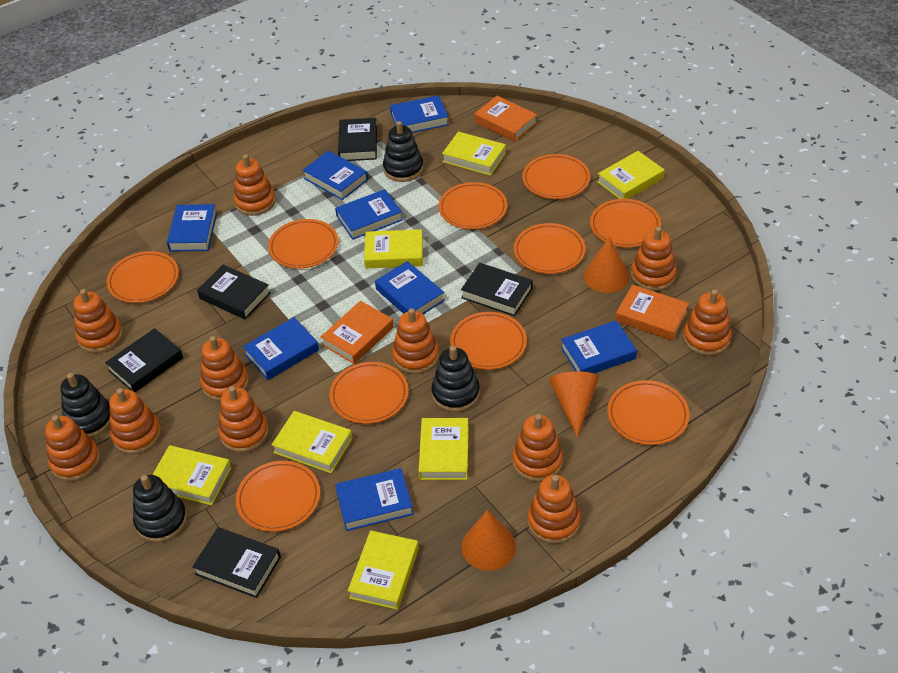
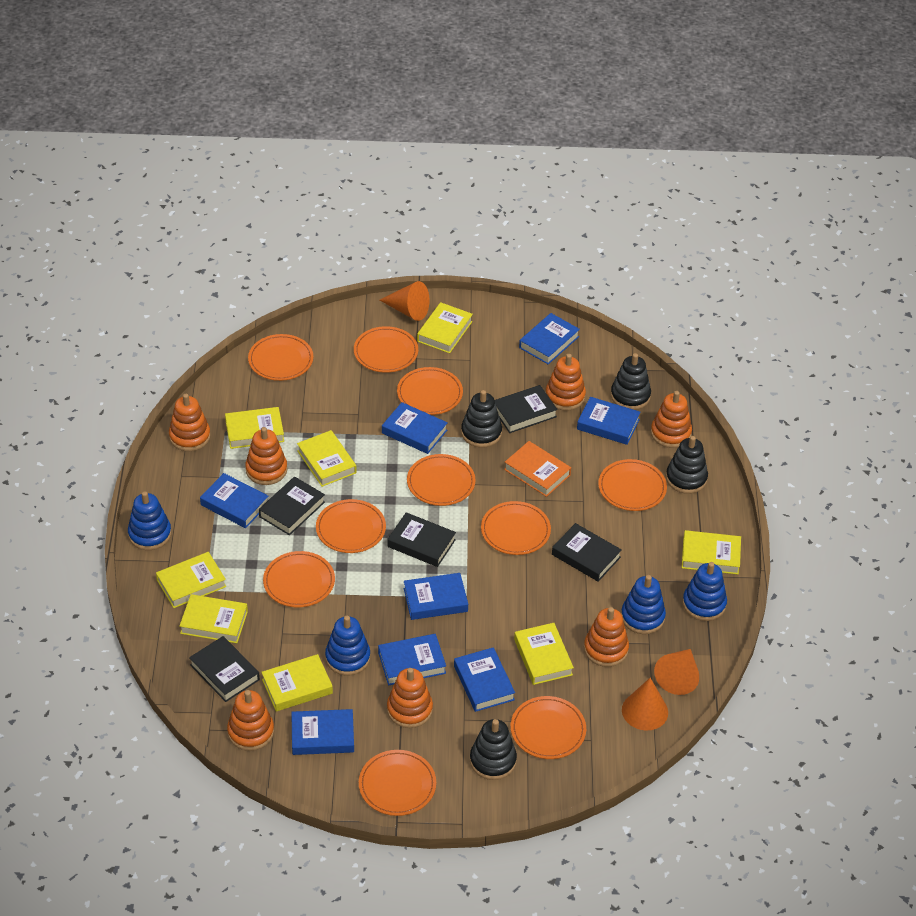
blue stacking toy: 0 -> 4
orange book: 3 -> 1
orange stacking toy: 11 -> 7
yellow book: 7 -> 8

